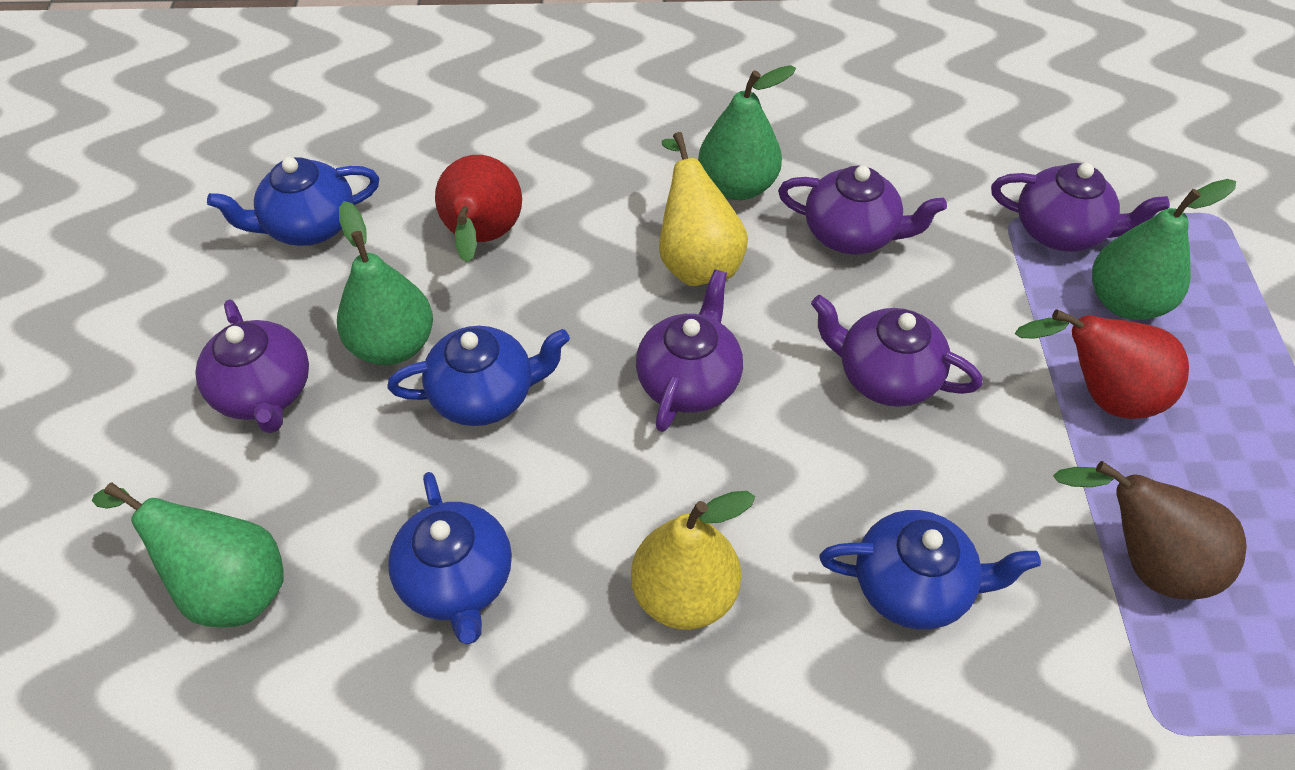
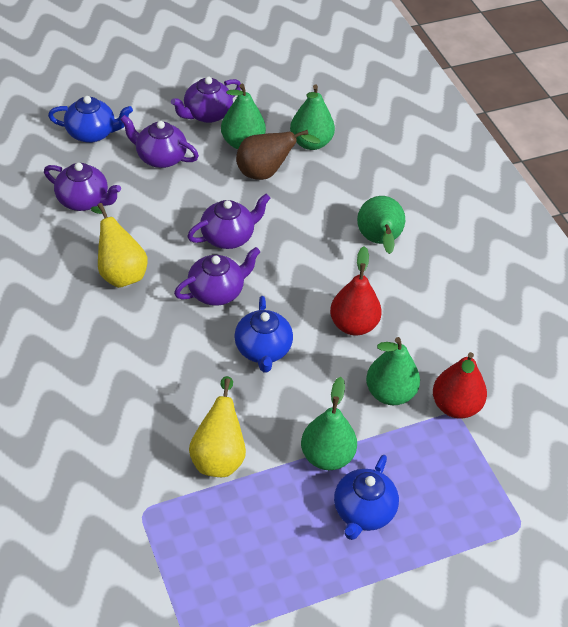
blue teapot: 4 -> 3
green pear: 4 -> 5

